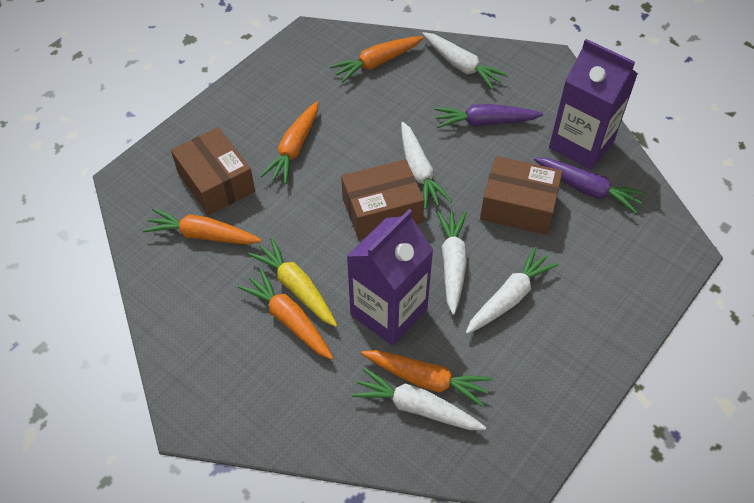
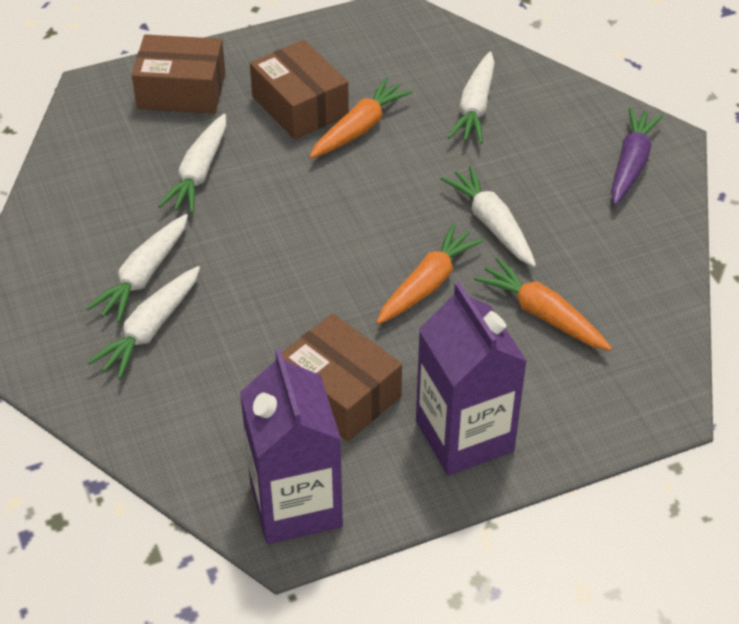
orange carrot: 5 -> 3
purple carrot: 2 -> 1
yellow carrot: 1 -> 0

